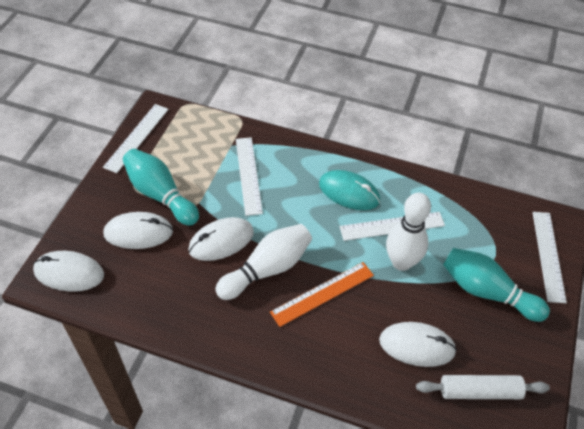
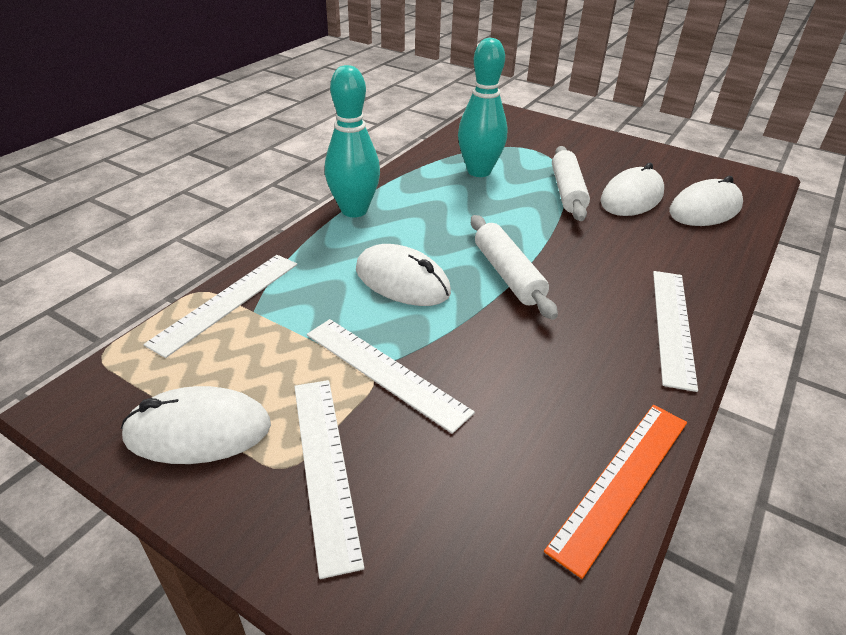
turquoise mouse: 1 -> 0
white bowling pin: 2 -> 0
white rolling pin: 1 -> 2

